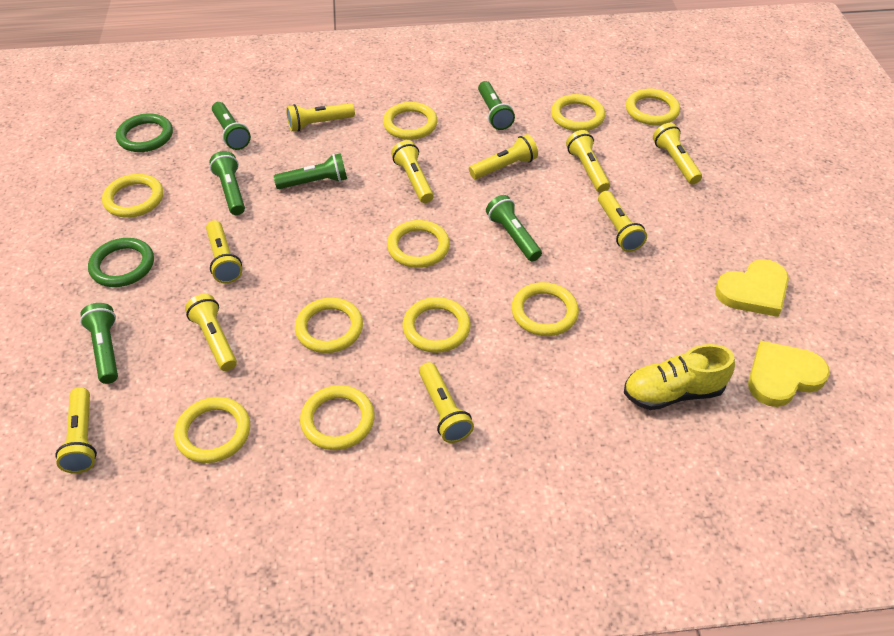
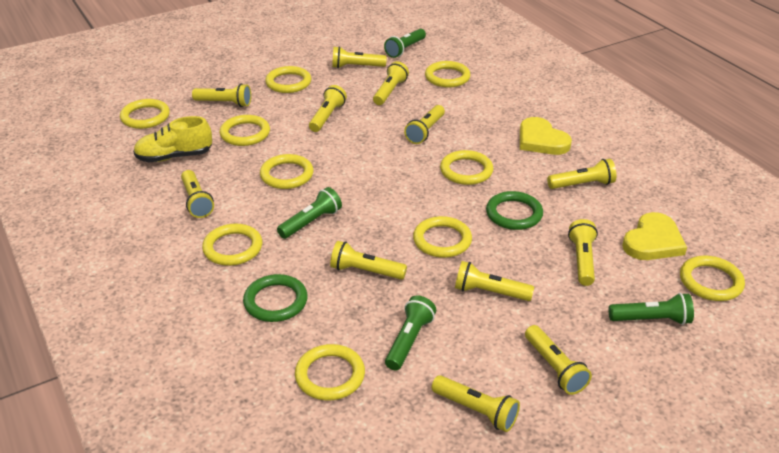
green flashlight: 6 -> 4
yellow flashlight: 10 -> 12

